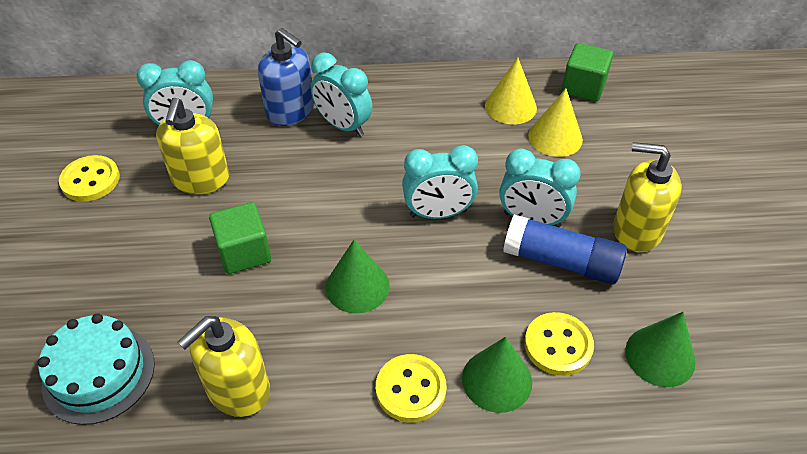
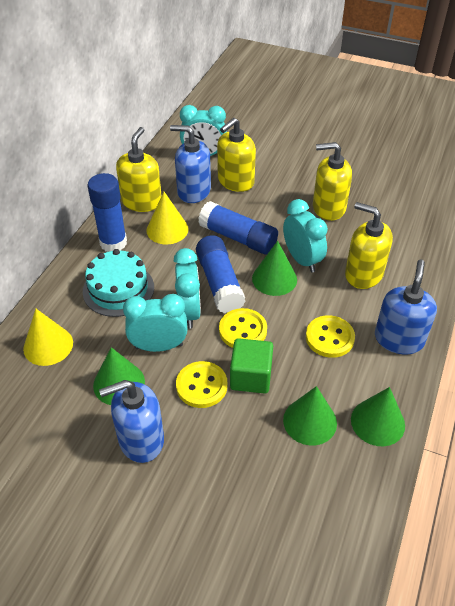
blue glue stick: 1 -> 3
blue soap dispenser: 1 -> 3
green cone: 3 -> 4
green cube: 2 -> 1
yellow soap dispenser: 3 -> 4

